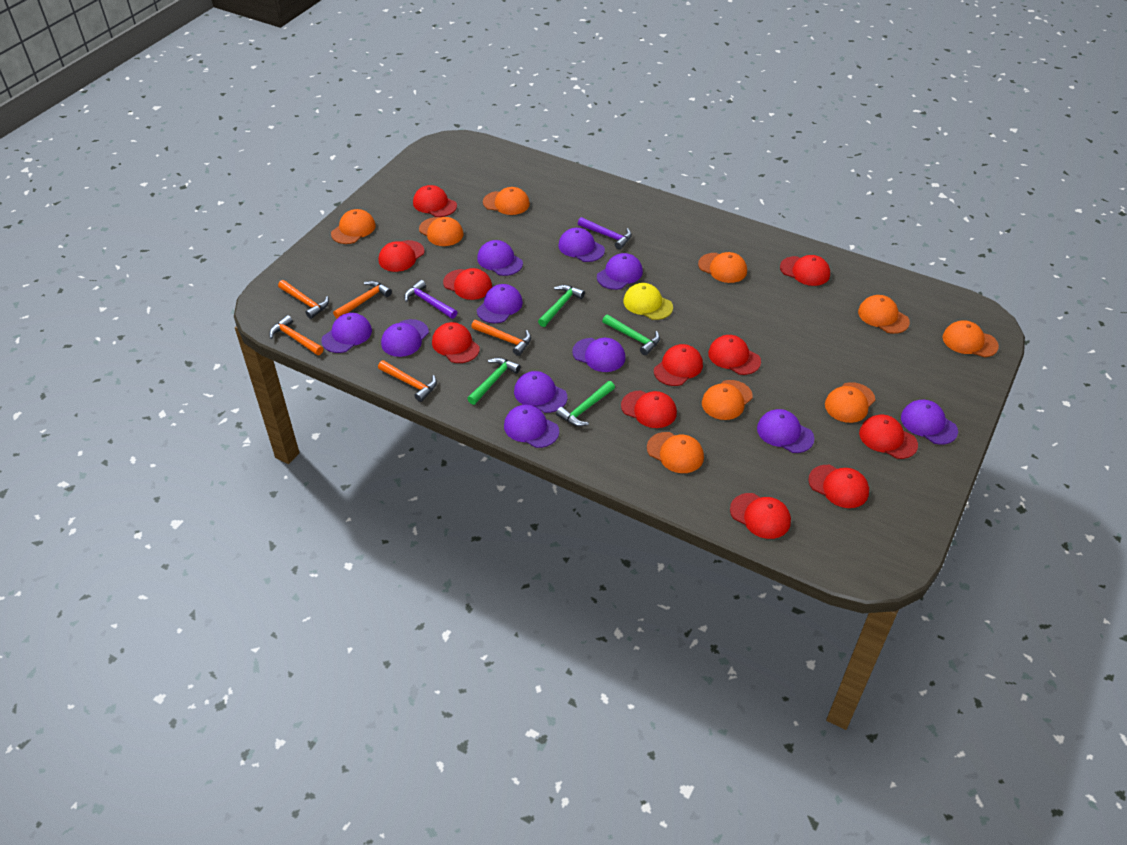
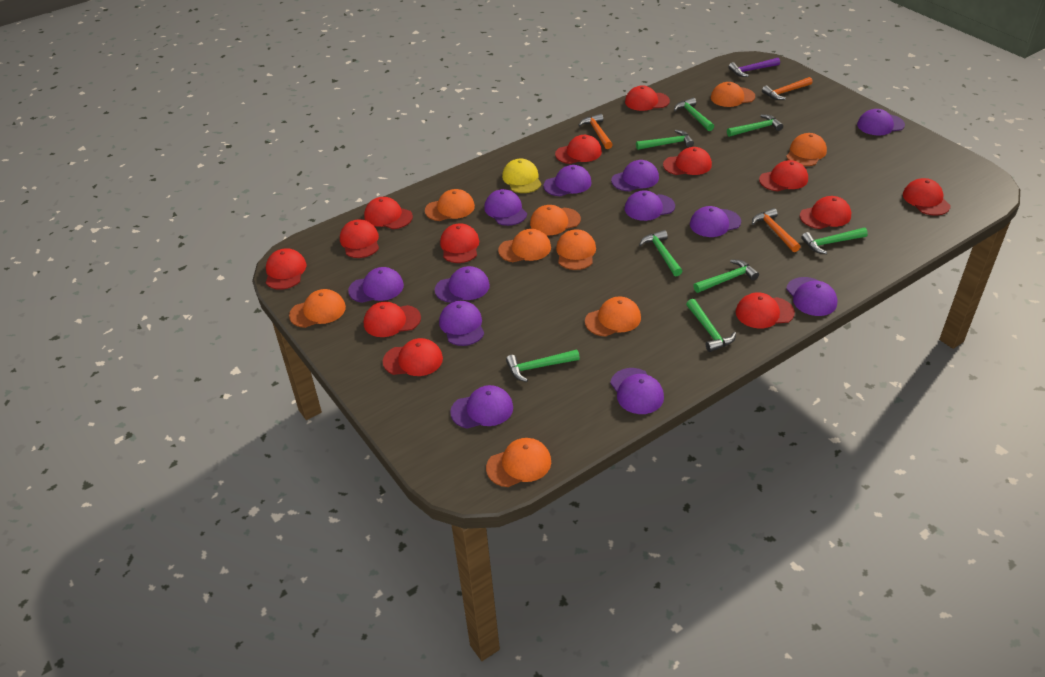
green hammer: 4 -> 8
orange hammer: 5 -> 3
purple cap: 11 -> 12
purple hammer: 2 -> 1
red cap: 11 -> 13

